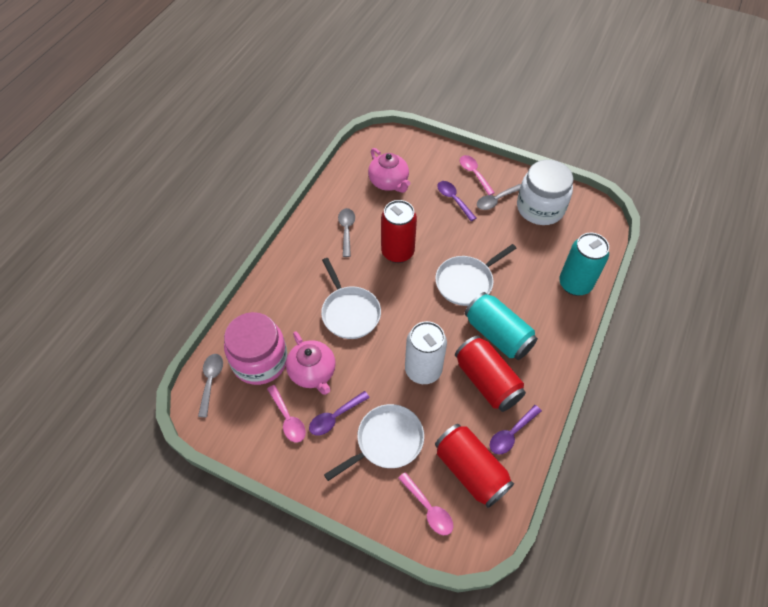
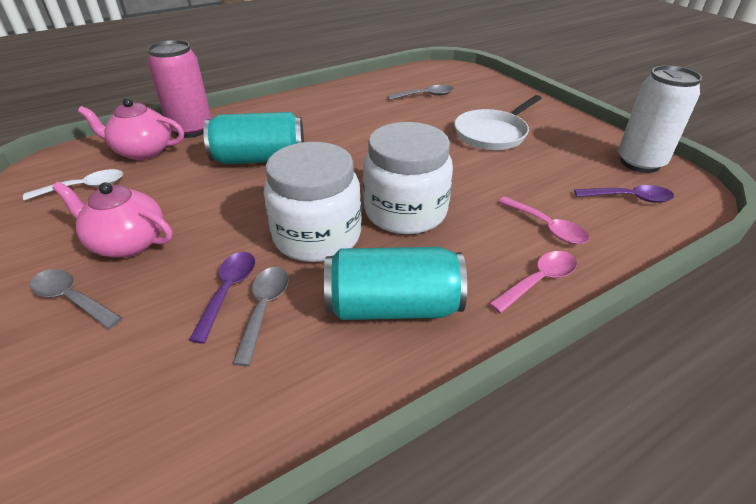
pink can: 0 -> 1
pink jar: 1 -> 0
pink spoon: 3 -> 2
purple spoon: 3 -> 2
red can: 3 -> 0
white jar: 1 -> 2
white pan: 3 -> 1
white spoon: 0 -> 1

